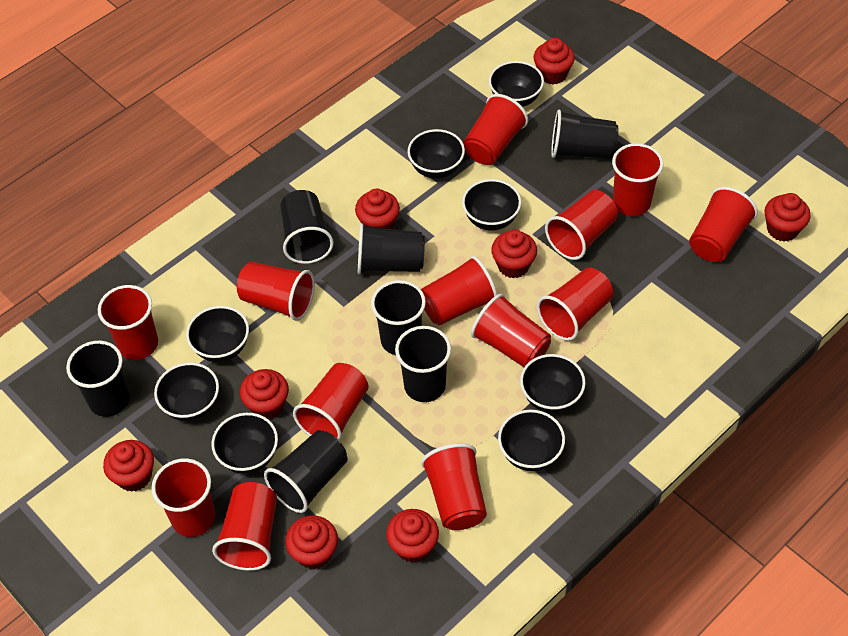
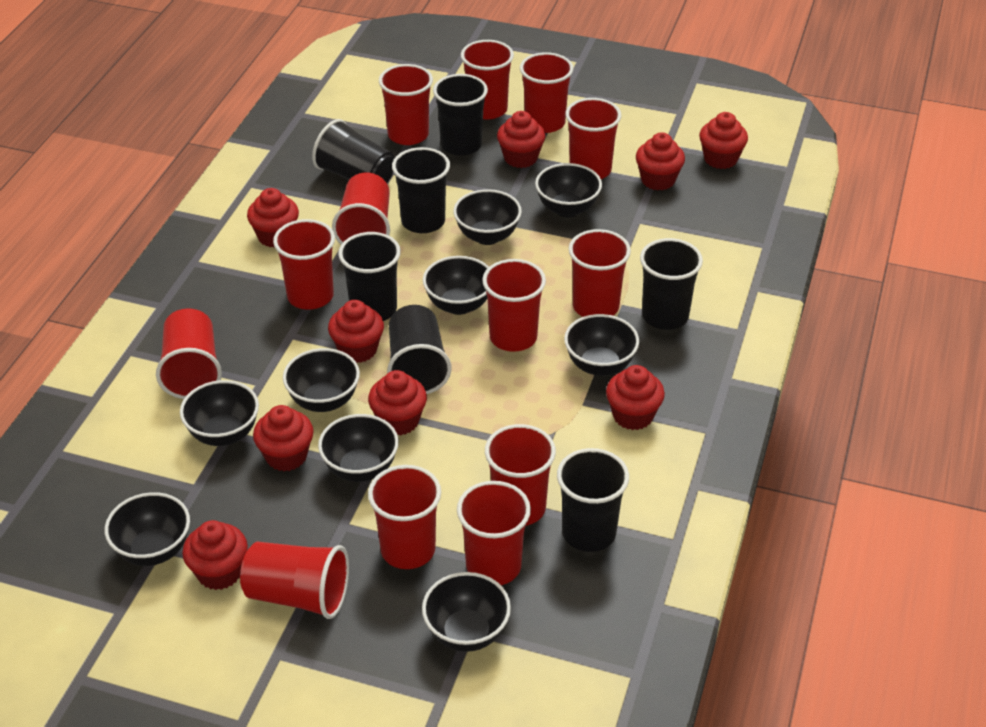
black bowl: 8 -> 9
red cupcake: 8 -> 9

